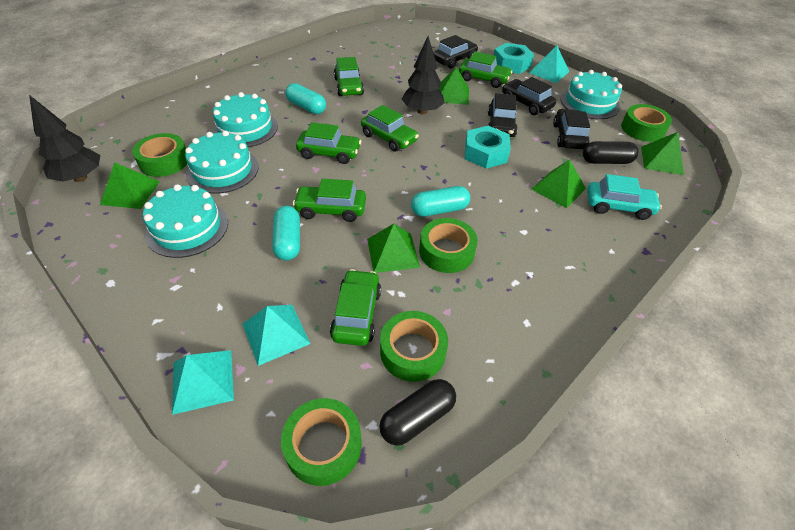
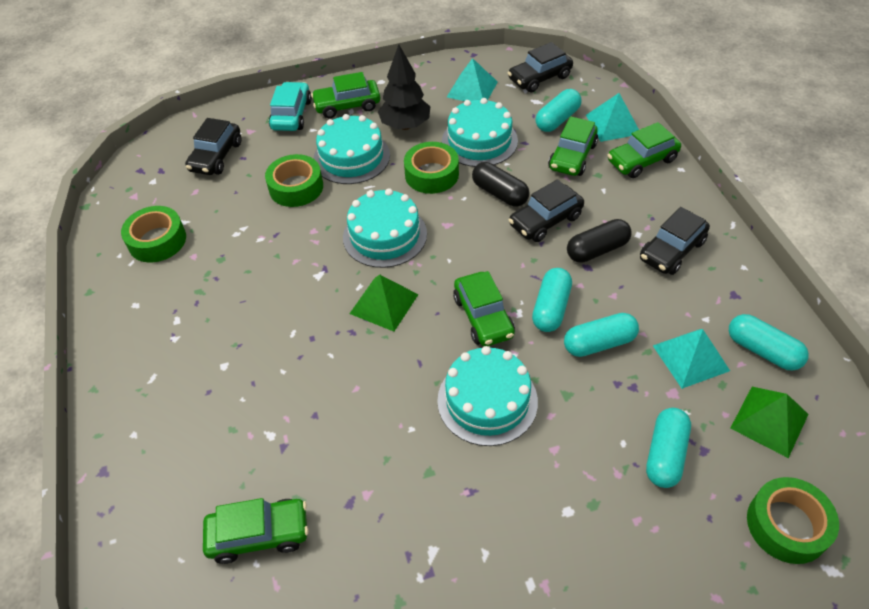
black tree: 2 -> 1
green car: 6 -> 5
green pyramid: 5 -> 2
green tape: 5 -> 4
turquoise capsule: 3 -> 5
turquoise nut: 2 -> 0

